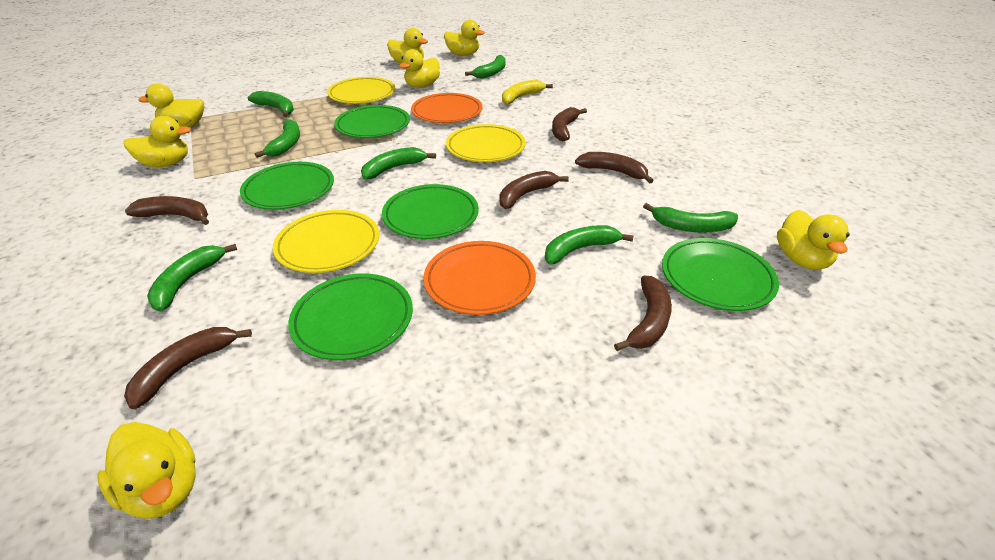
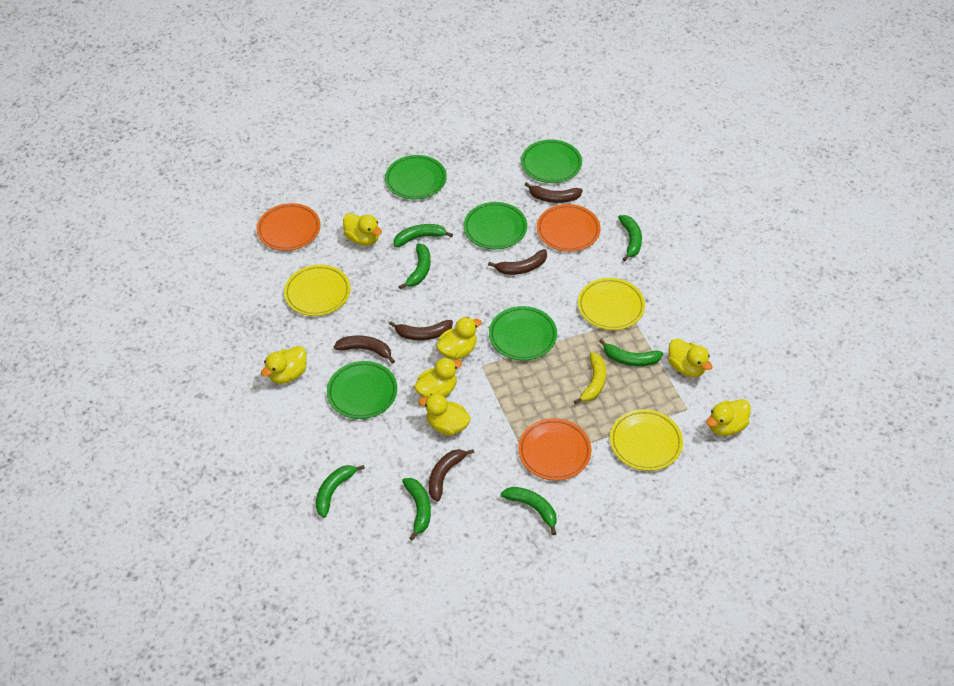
brown banana: 6 -> 5
orange plate: 2 -> 3

